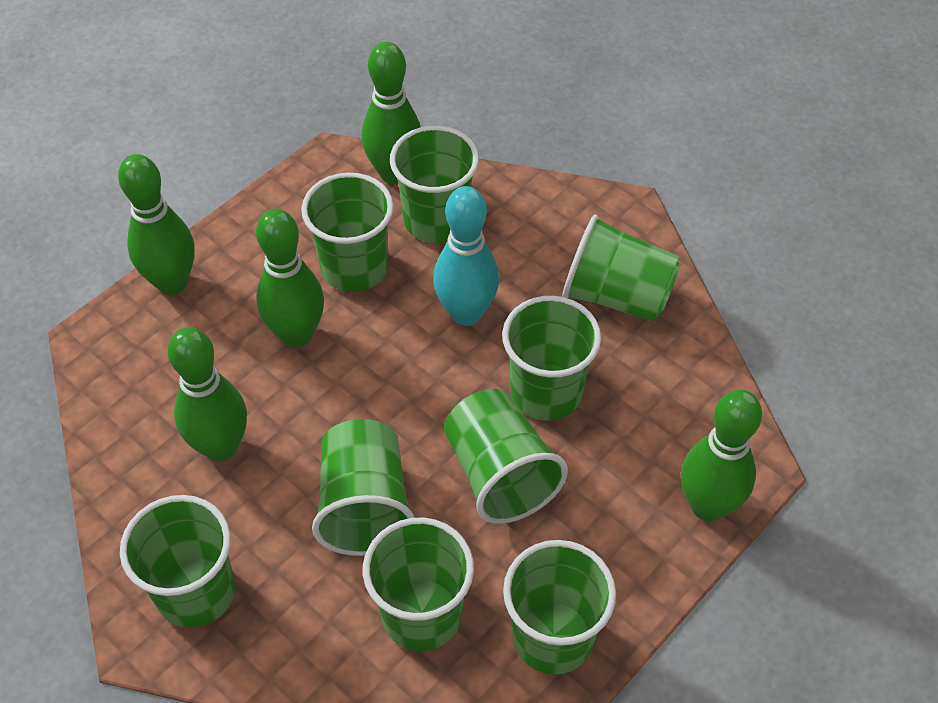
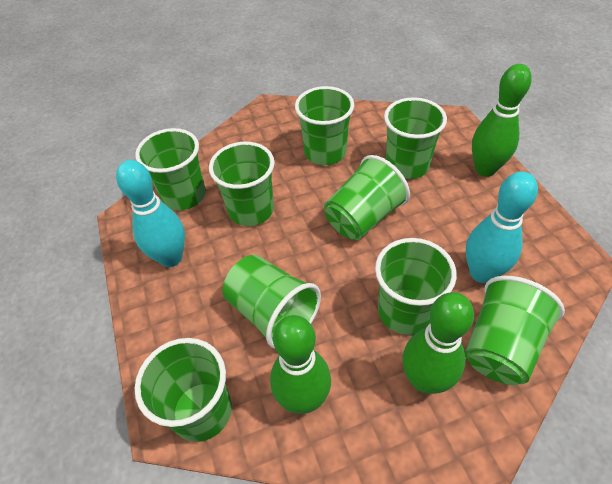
green bowling pin: 5 -> 3
turquoise bowling pin: 1 -> 2

